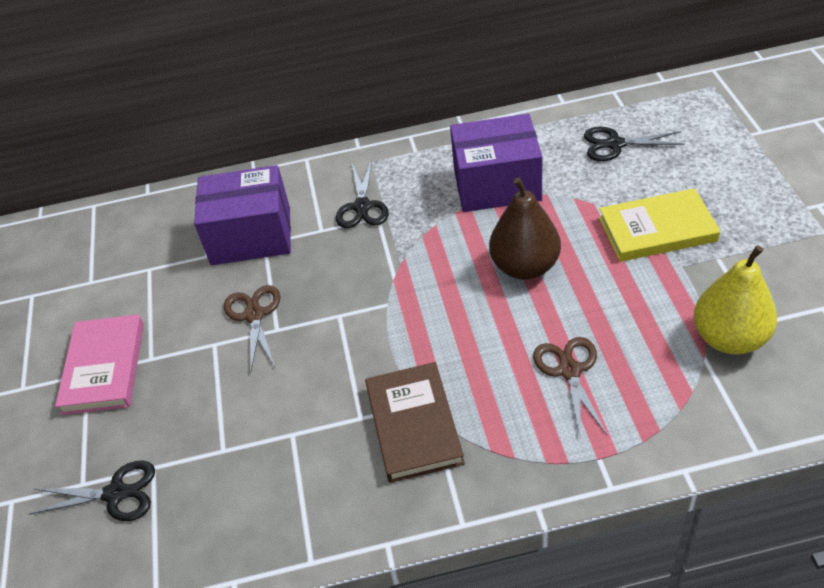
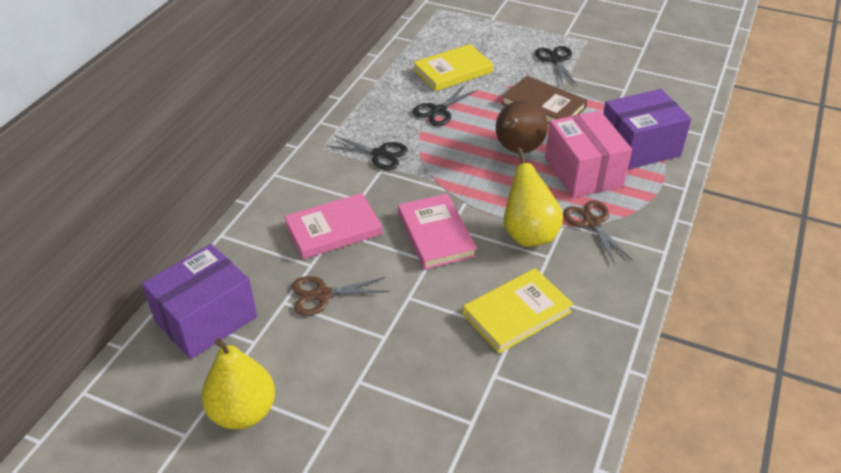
pink book: 1 -> 2
pink box: 0 -> 1
yellow book: 1 -> 2
yellow pear: 1 -> 2

